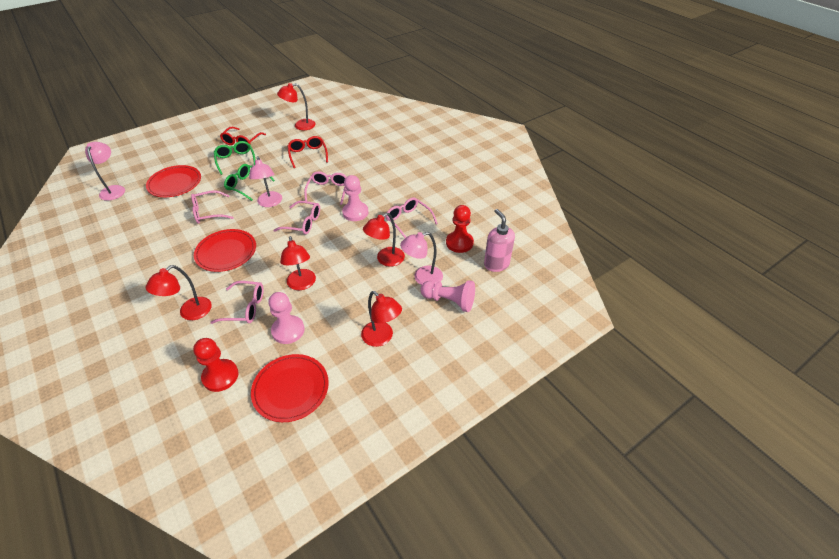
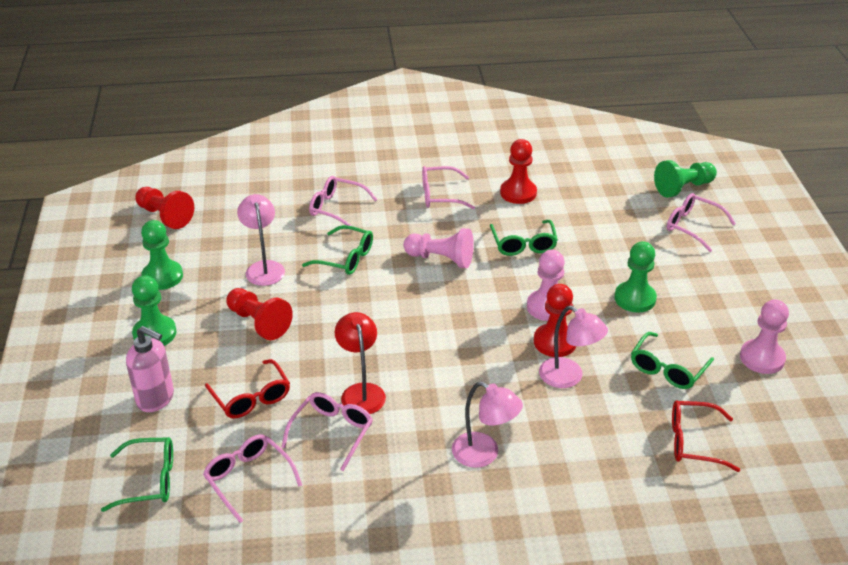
green glasses: 2 -> 4
green pawn: 0 -> 4
red lamp: 5 -> 1
red pawn: 2 -> 4
red plate: 3 -> 0

